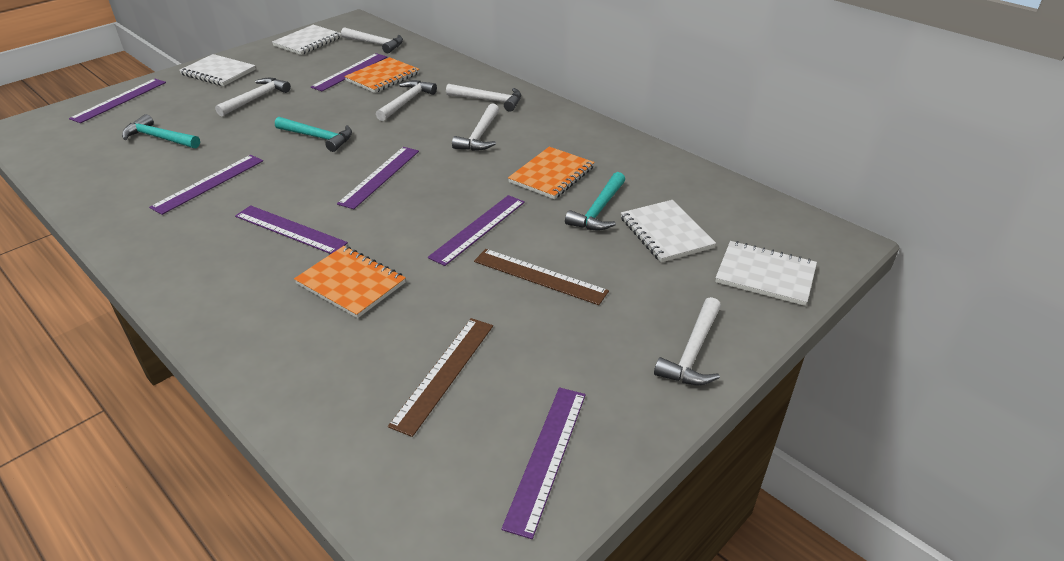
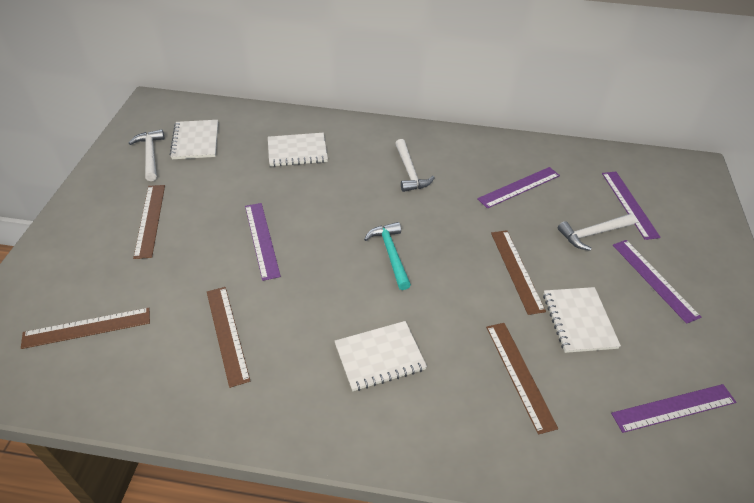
brown ruler: 2 -> 5
orange notebook: 3 -> 0
purple ruler: 7 -> 5
turquoise hammer: 3 -> 1
white hammer: 6 -> 3

